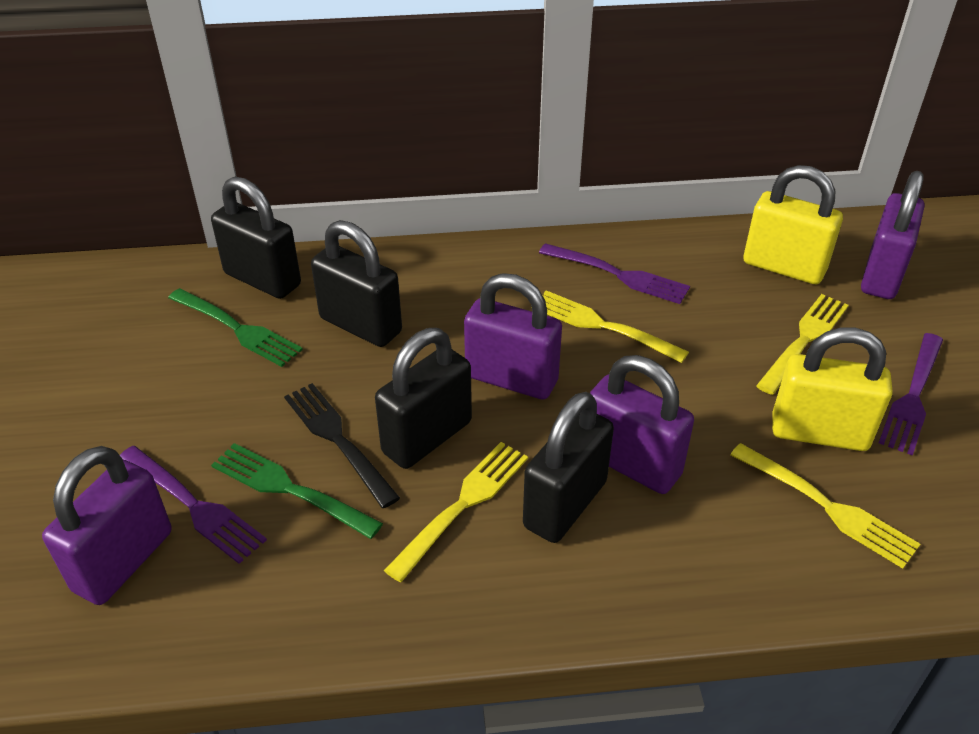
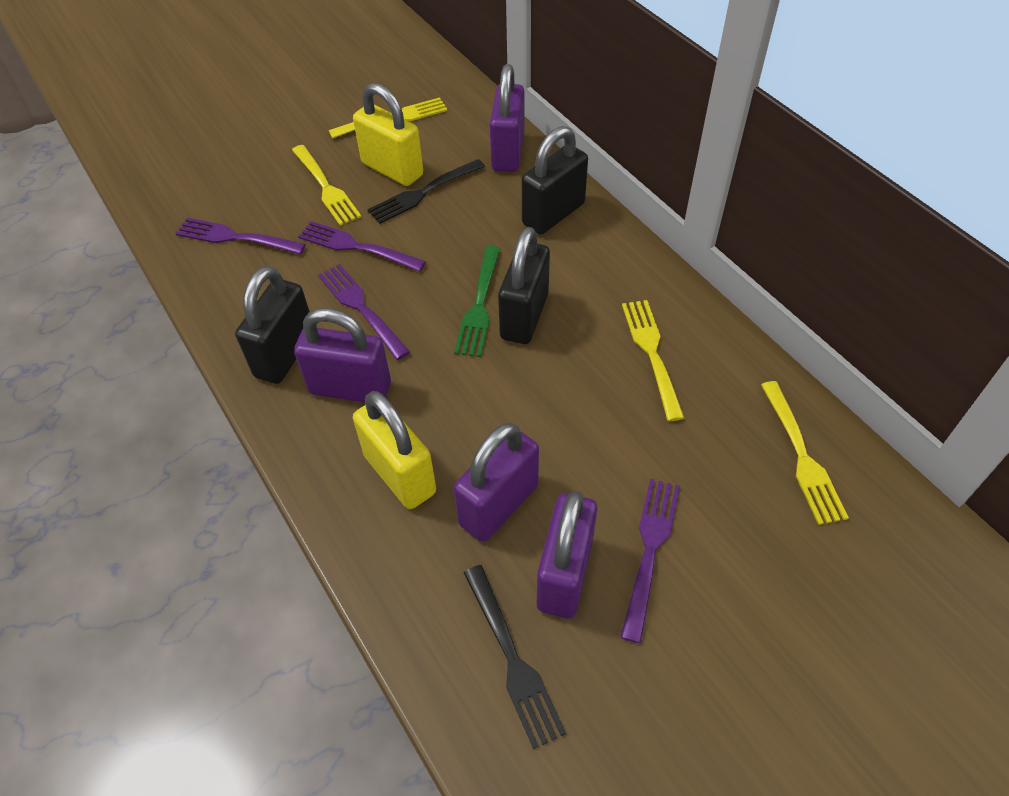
black fork: 1 -> 2
black padlock: 4 -> 3
green fork: 2 -> 1
purple fork: 3 -> 4

